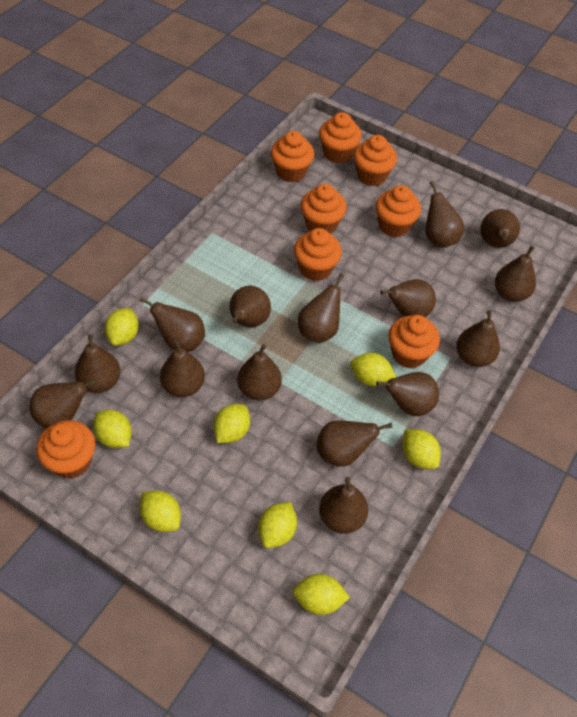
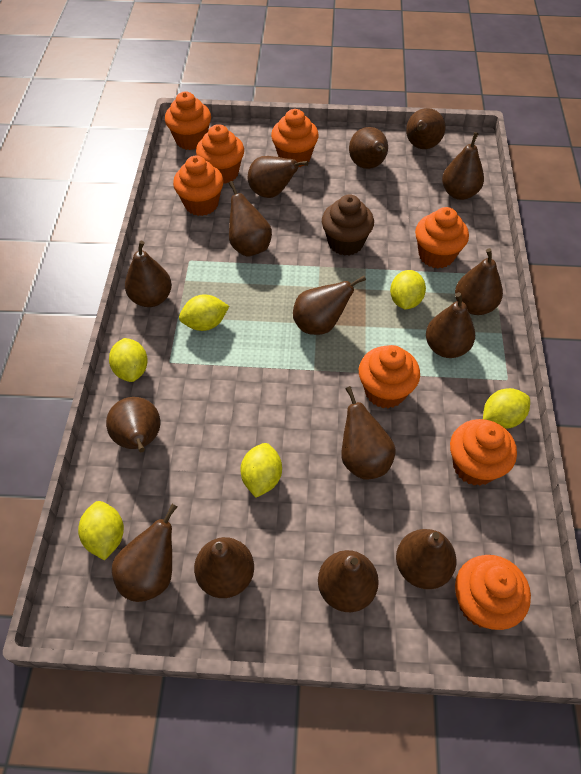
brown cupcake: 0 -> 1
yellow lemon: 8 -> 6

